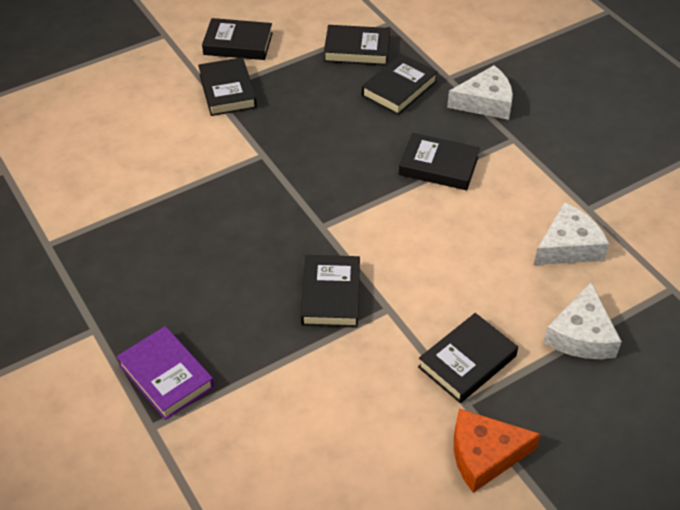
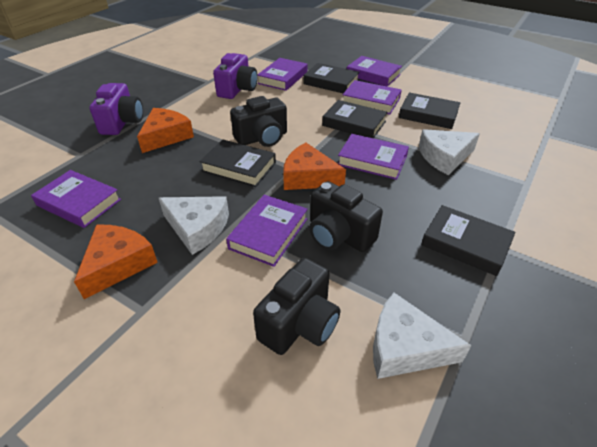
black book: 7 -> 5
black camera: 0 -> 3
orange cheese: 1 -> 3
purple book: 1 -> 6
purple camera: 0 -> 2

